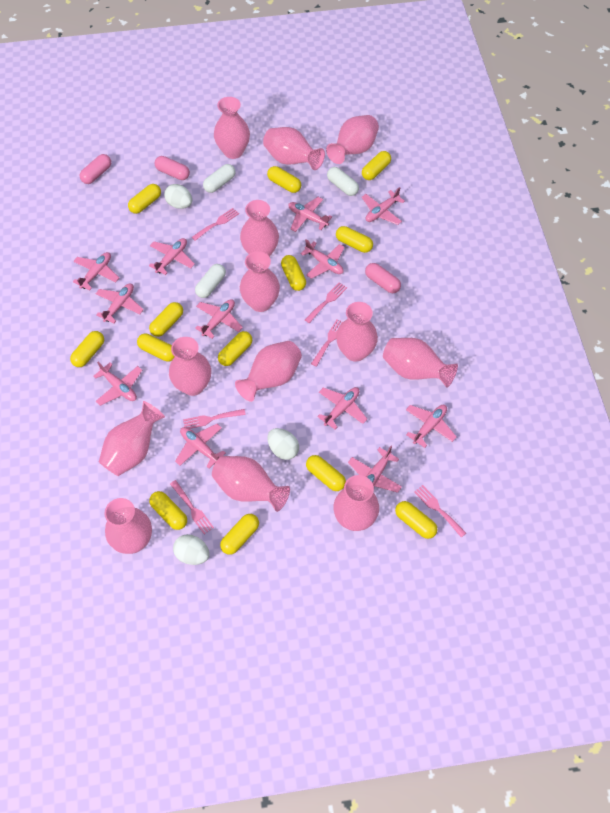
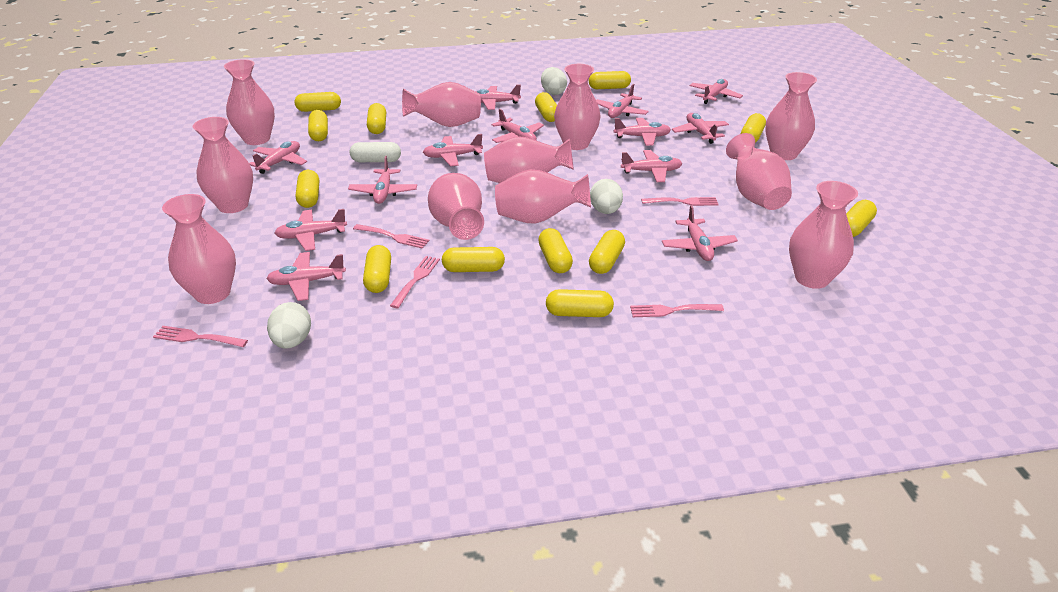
pink capsule: 3 -> 0
pink fork: 6 -> 5
pink plane: 12 -> 13
pink vase: 13 -> 11
white capsule: 3 -> 1

